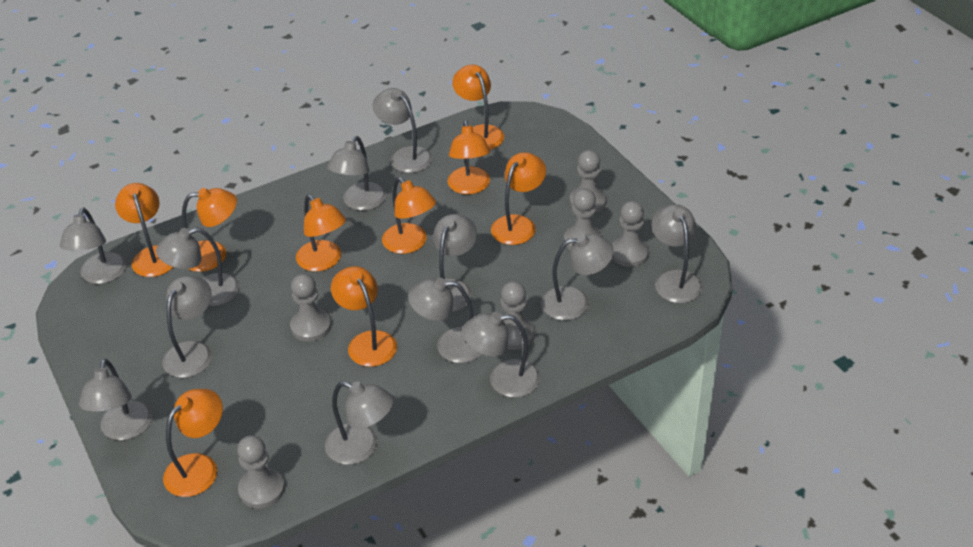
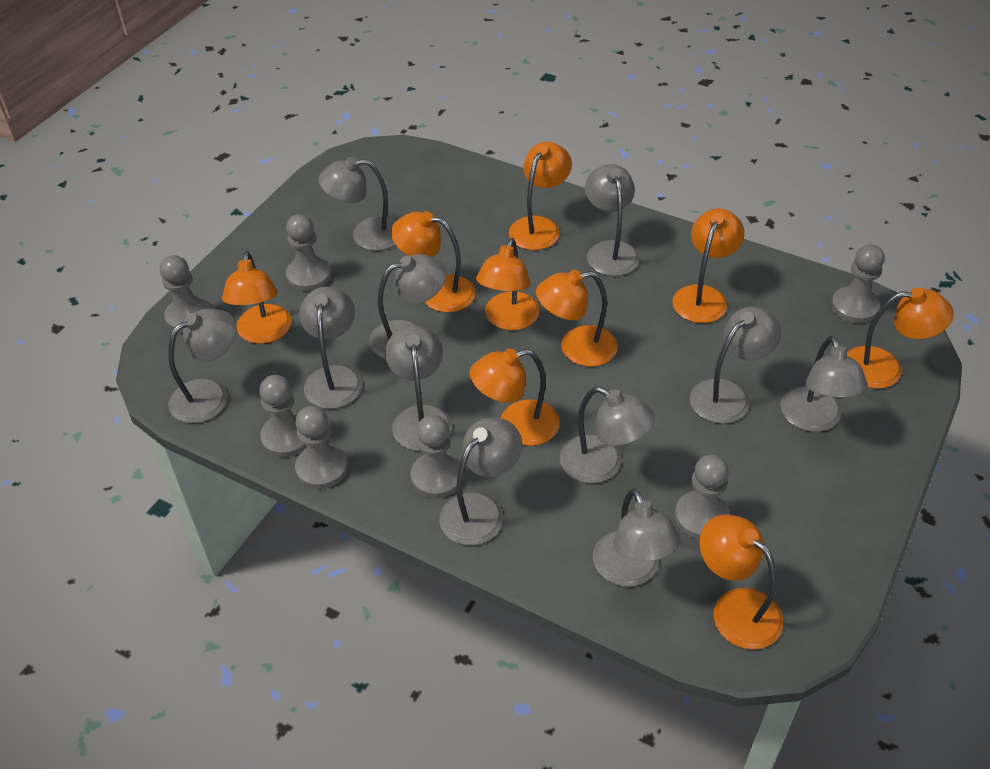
grey lamp: 12 -> 11
grey pawn: 6 -> 7

